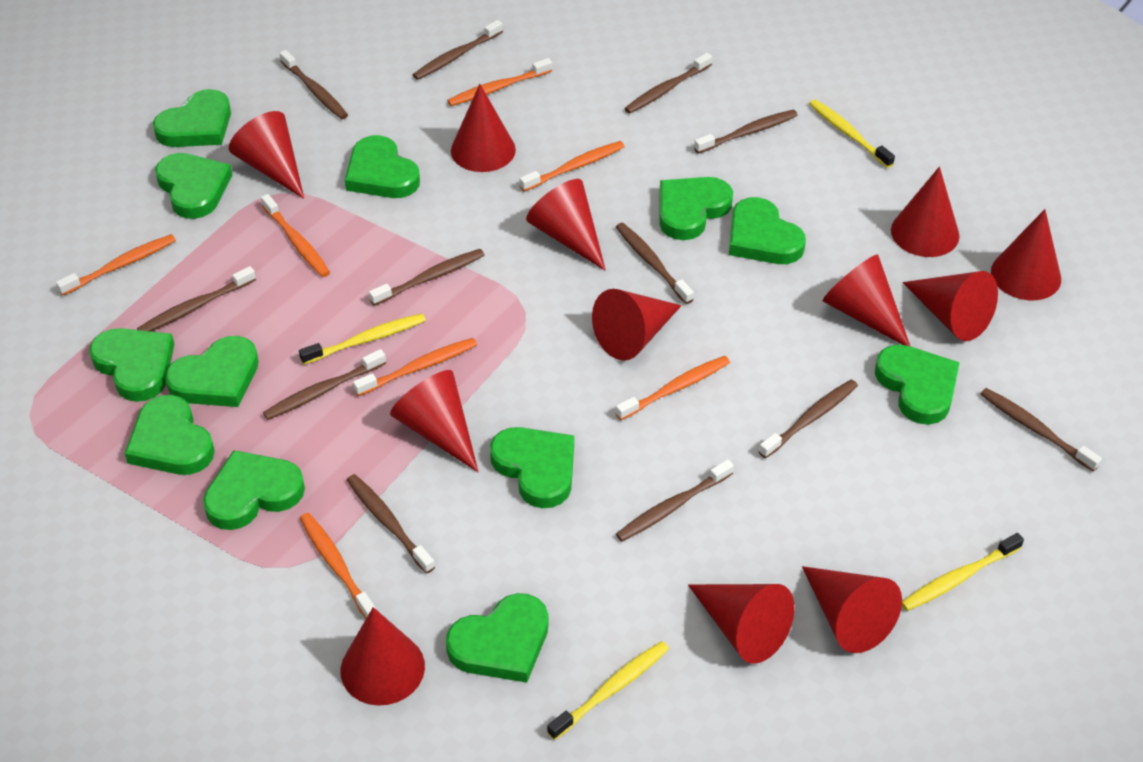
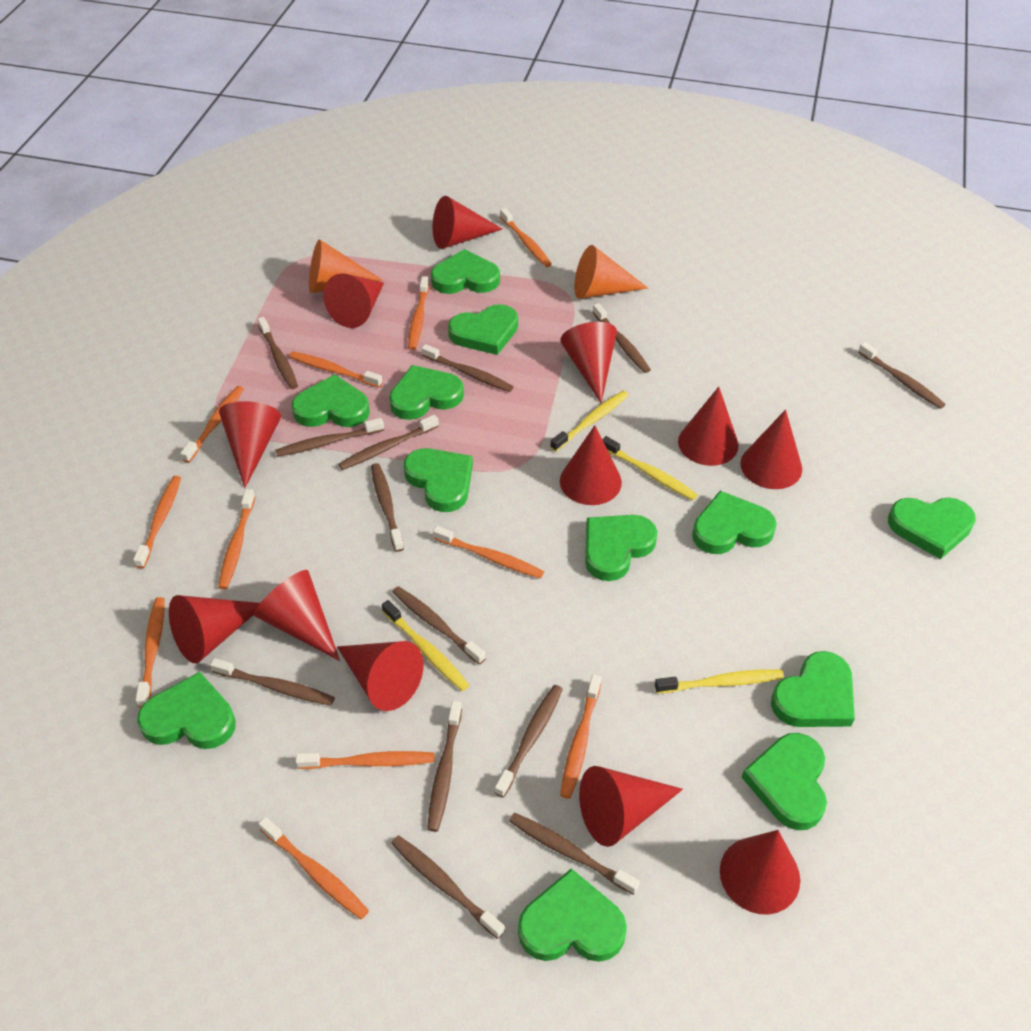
brown toothbrush: 12 -> 13
orange cone: 0 -> 2
orange toothbrush: 7 -> 11

